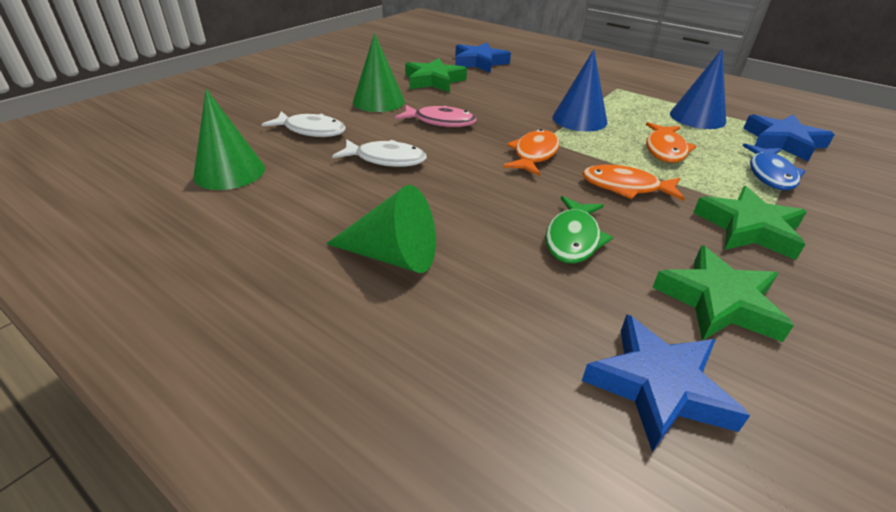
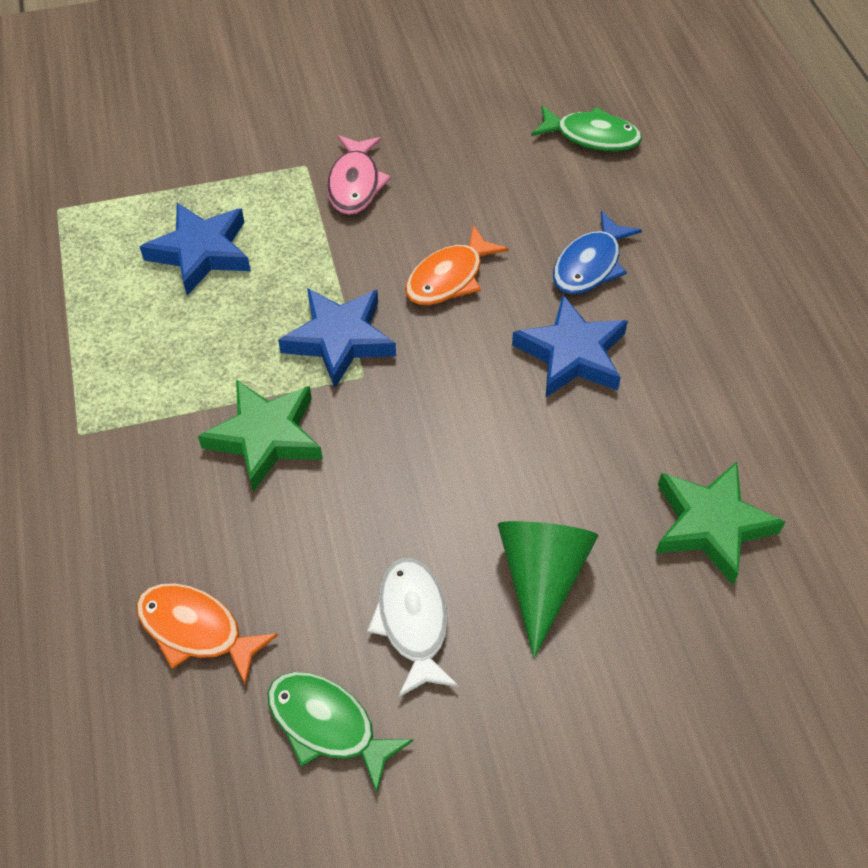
blue cone: 2 -> 0
green cone: 3 -> 1
green fish: 1 -> 2
green star: 3 -> 2
orange fish: 3 -> 2
white fish: 2 -> 1

